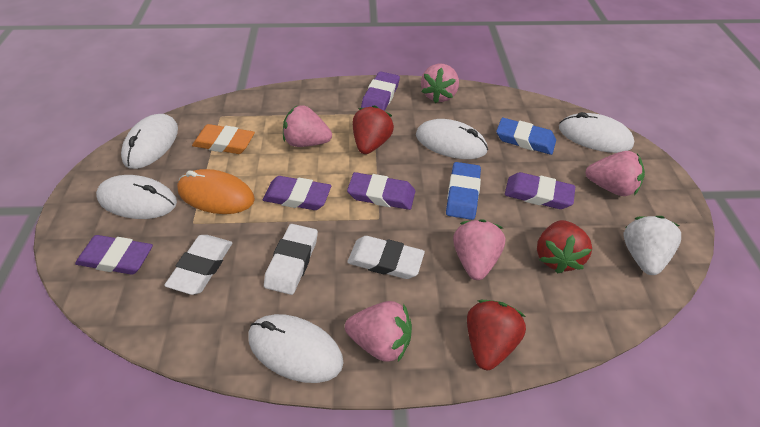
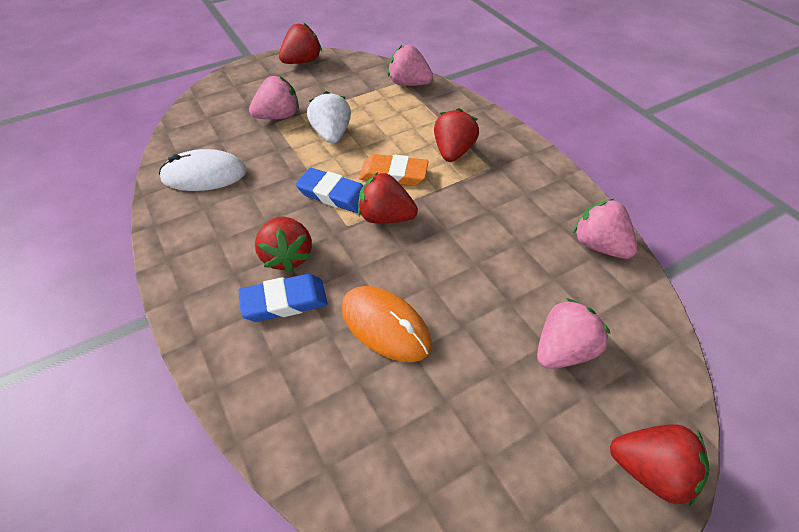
pink strawberry: 5 -> 4
purple eraser: 5 -> 0
red strawberry: 3 -> 5
white eraser: 3 -> 0
white mouse: 5 -> 1

